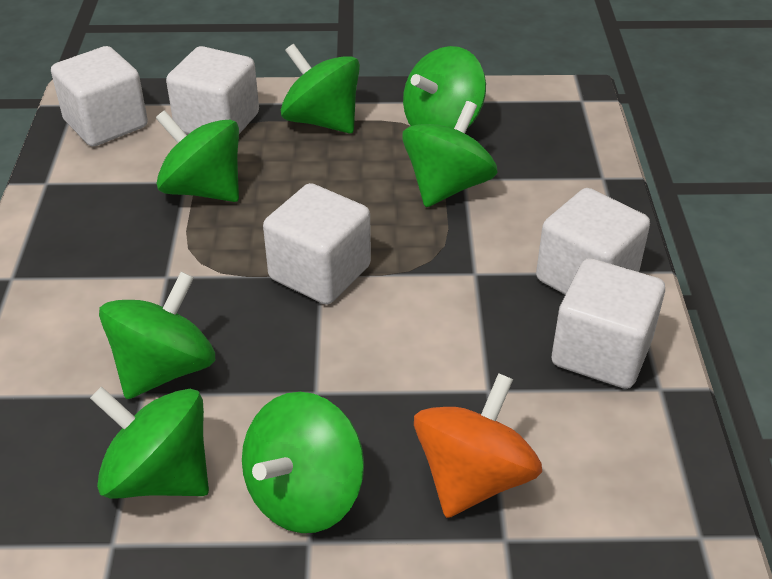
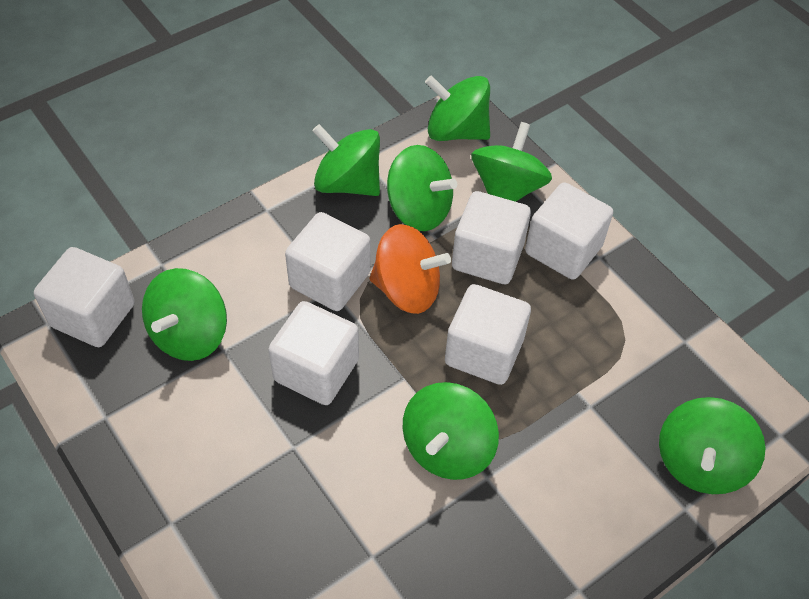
white cube: 5 -> 6

